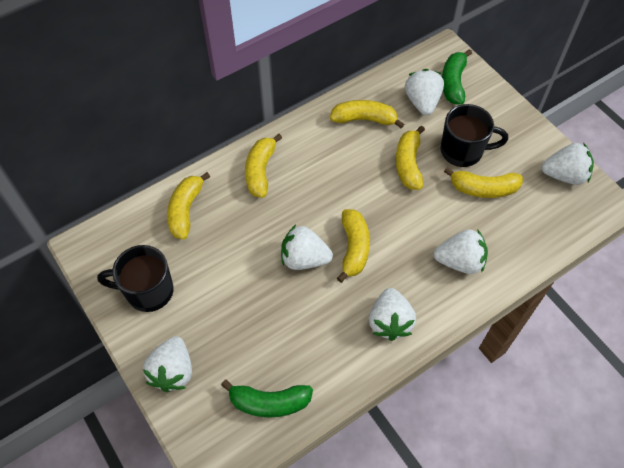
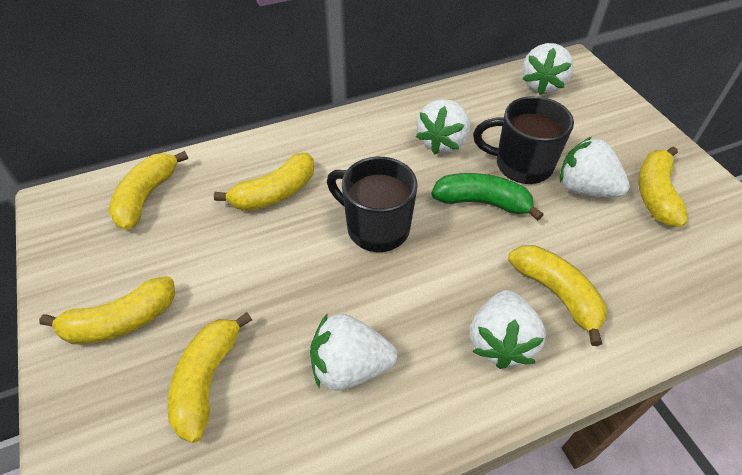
green banana: 2 -> 1
white strawberry: 6 -> 5

